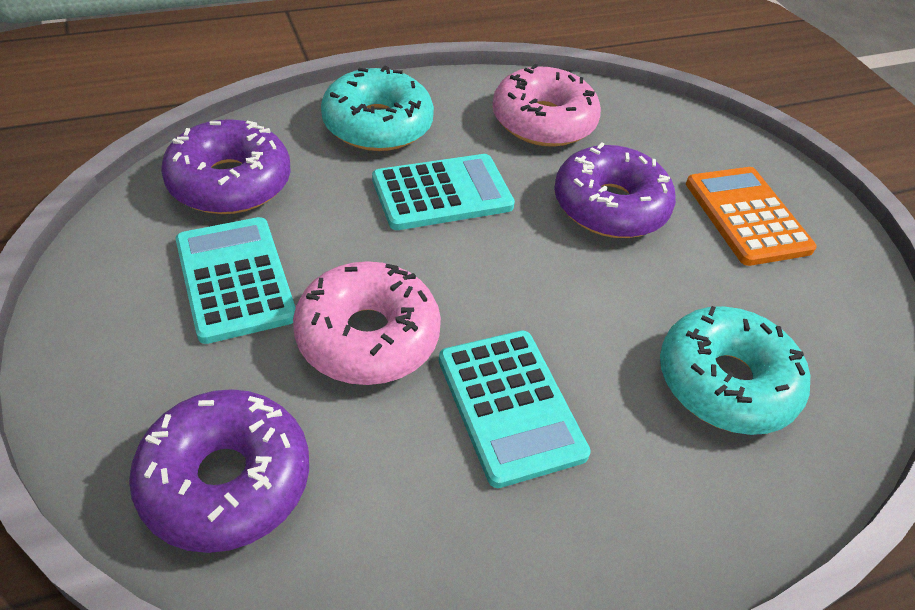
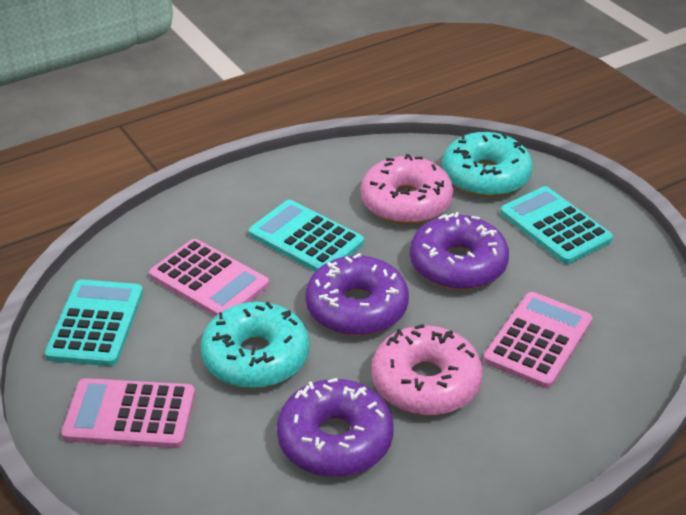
orange calculator: 1 -> 0
pink calculator: 0 -> 3

